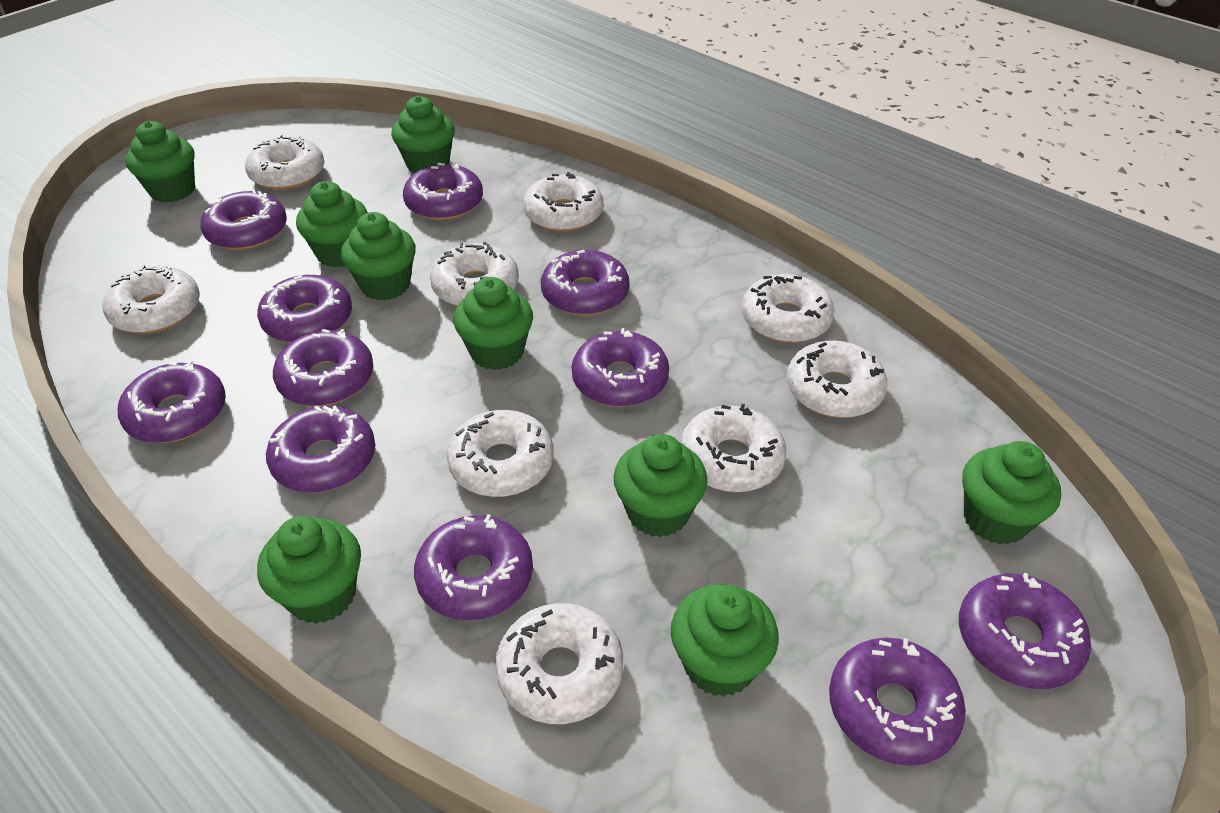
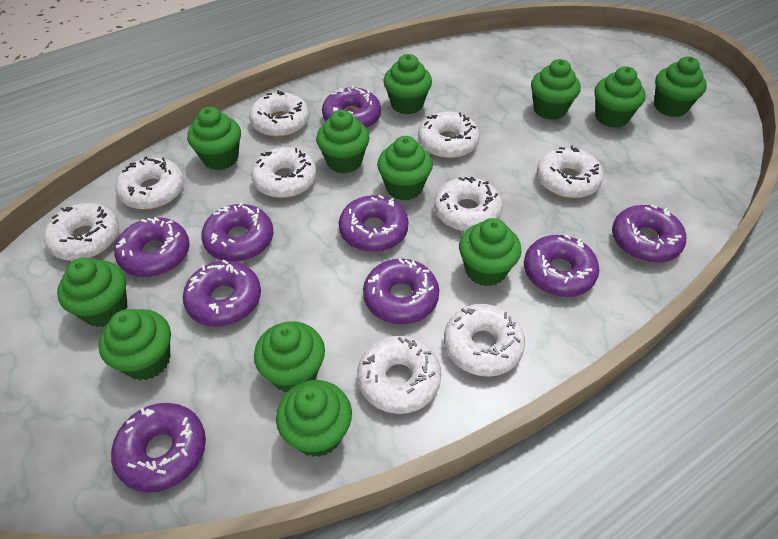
green cupcake: 9 -> 12
purple donut: 11 -> 9

